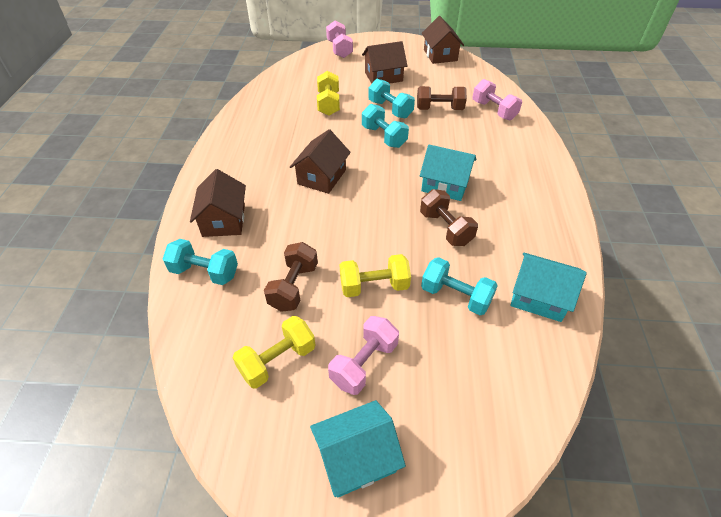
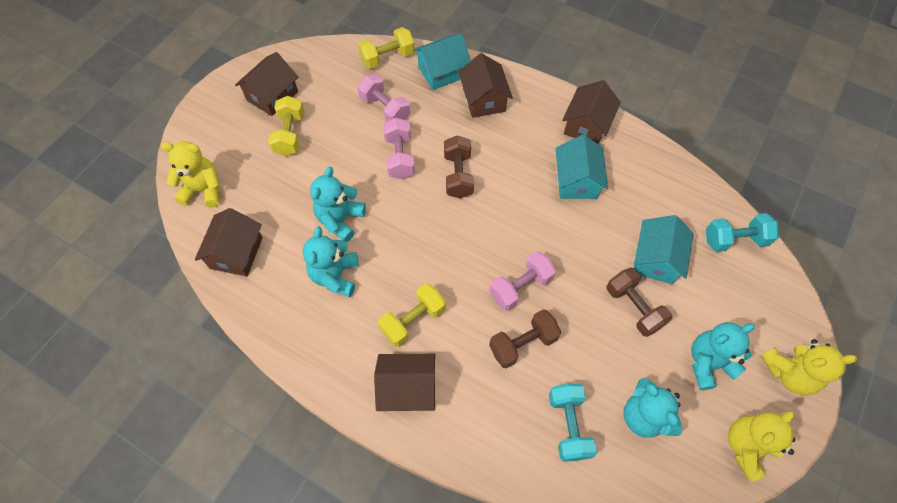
brown house: 4 -> 5
turquoise dumbbell: 4 -> 2
turquoise teddy bear: 0 -> 4
yellow teddy bear: 0 -> 3

